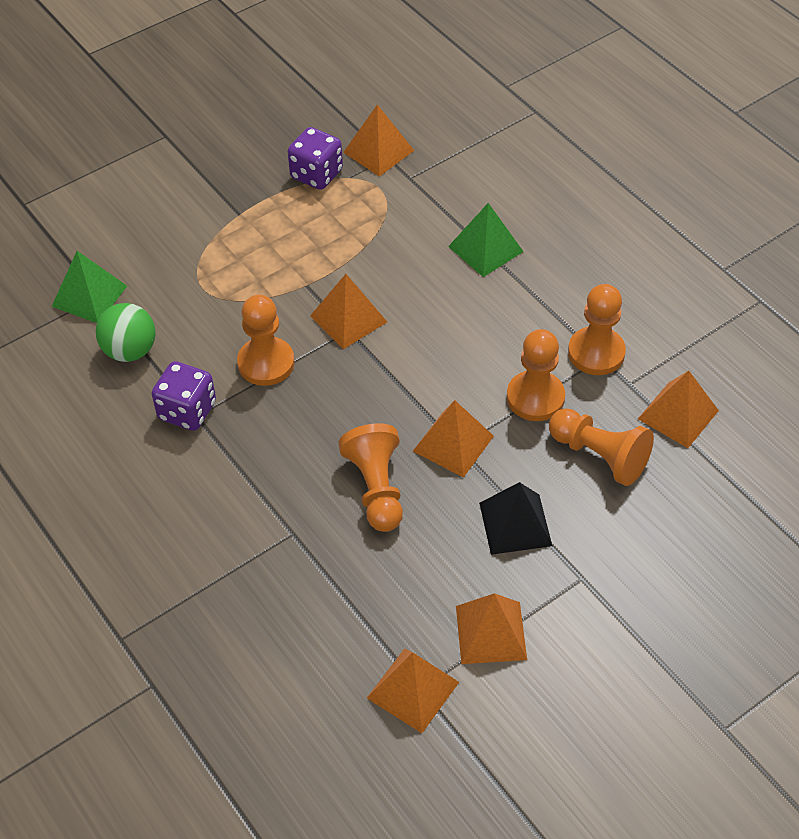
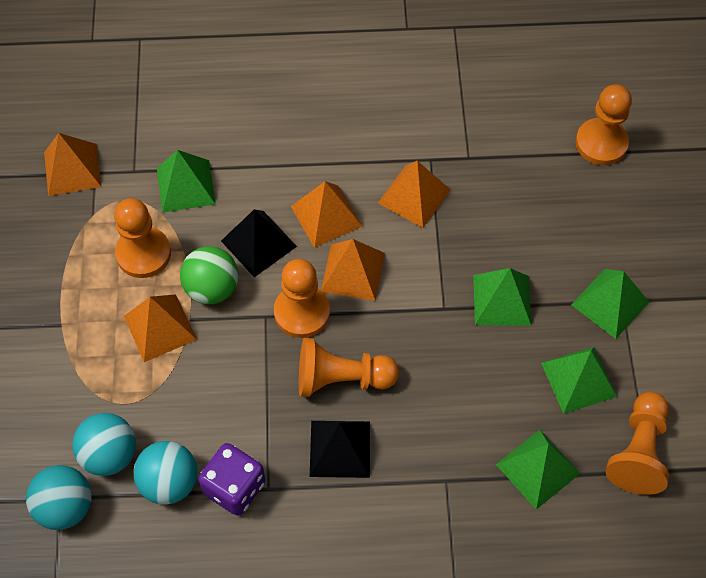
black pyramid: 1 -> 2
green pyramid: 2 -> 5
orange pyramid: 6 -> 5
purple dice: 2 -> 1
turquoise ball: 0 -> 3

